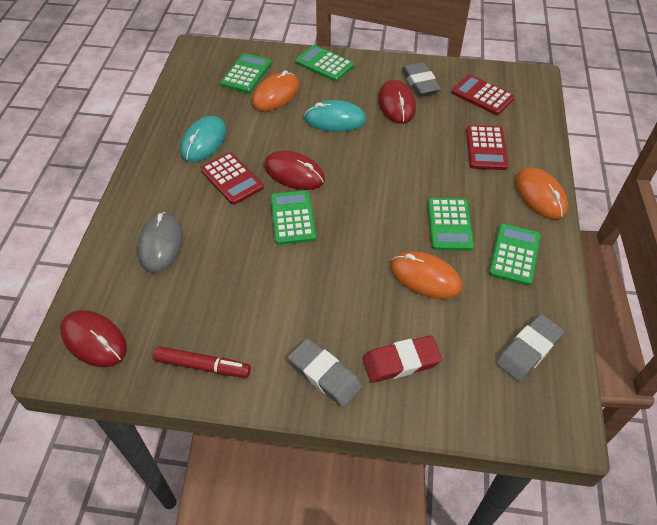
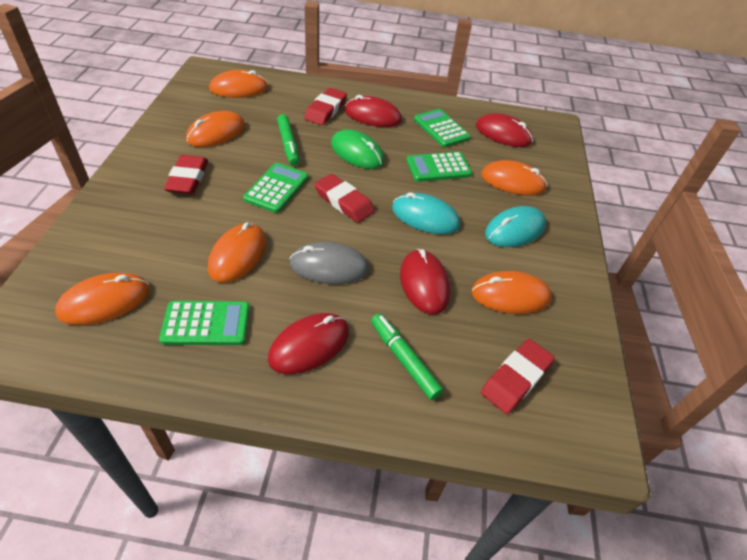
green calculator: 5 -> 4
green marker: 0 -> 2
green mouse: 0 -> 1
grey eraser: 3 -> 0
orange mouse: 3 -> 6
red calculator: 3 -> 0
red eraser: 1 -> 4
red marker: 1 -> 0
red mouse: 3 -> 4

